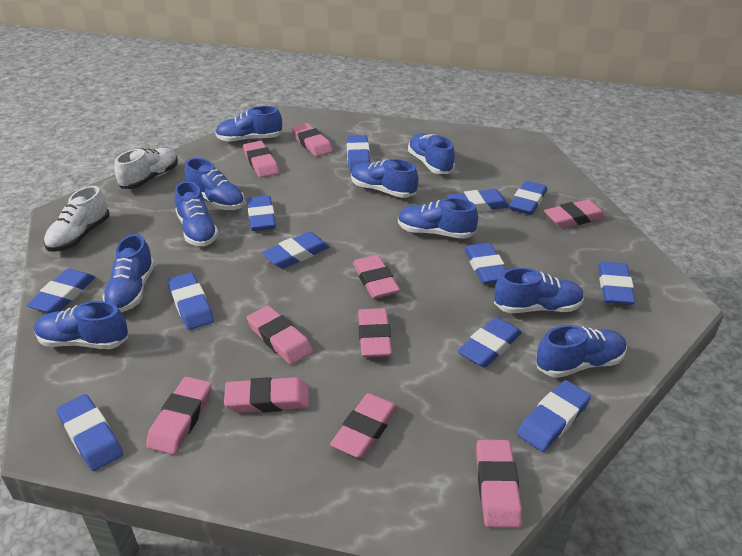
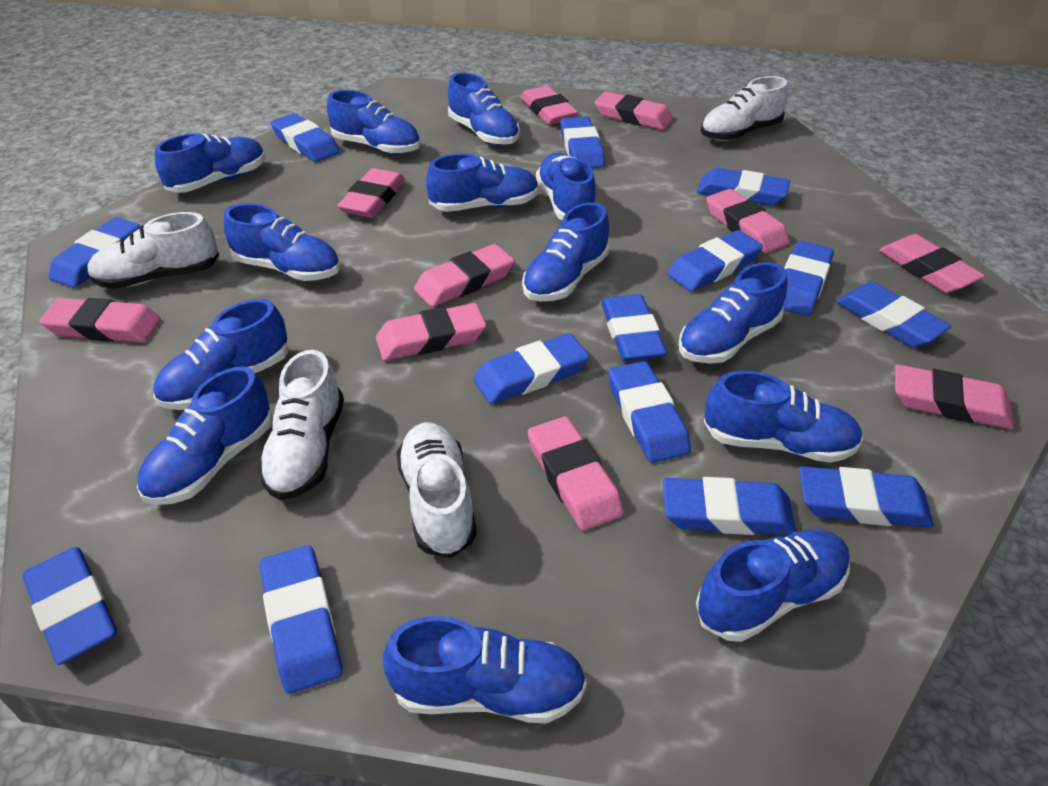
blue eraser: 12 -> 14
blue shoe: 10 -> 13
white shoe: 2 -> 4

